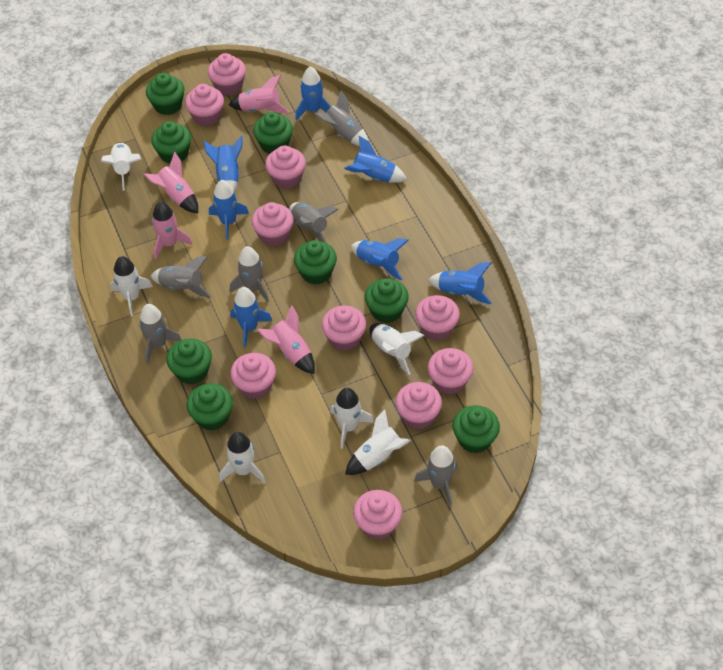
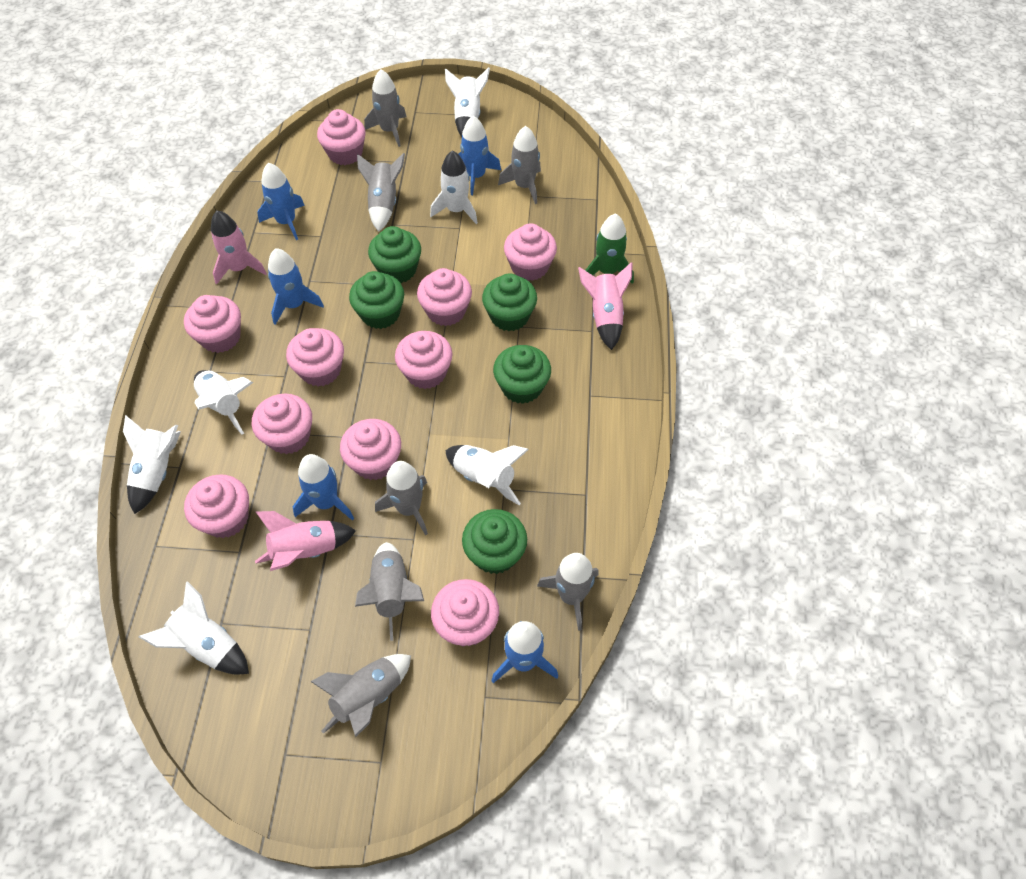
blue rocket: 7 -> 5
green cupcake: 8 -> 5
green rocket: 0 -> 1
grey rocket: 6 -> 7
pink rocket: 4 -> 3

